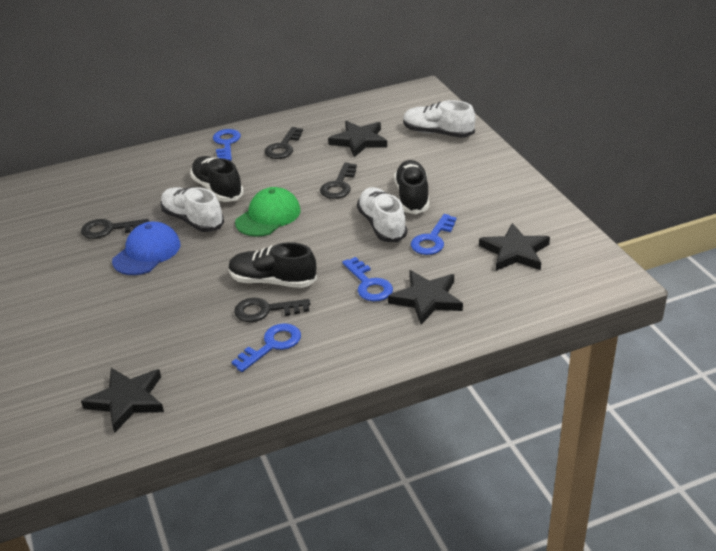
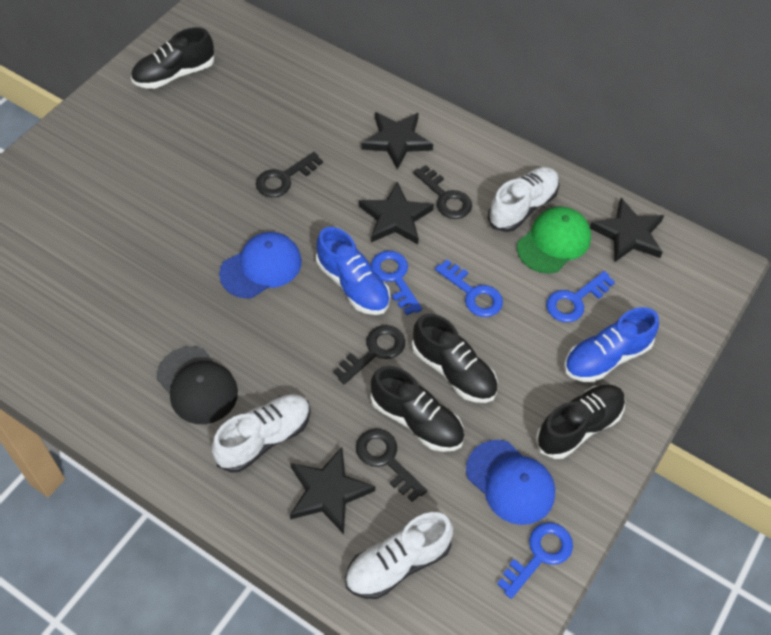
black cap: 0 -> 1
black shoe: 3 -> 4
blue cap: 1 -> 2
blue shoe: 0 -> 2

